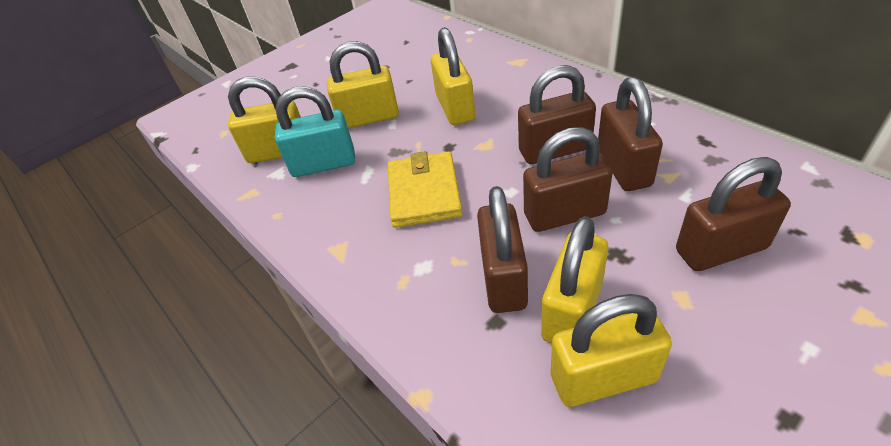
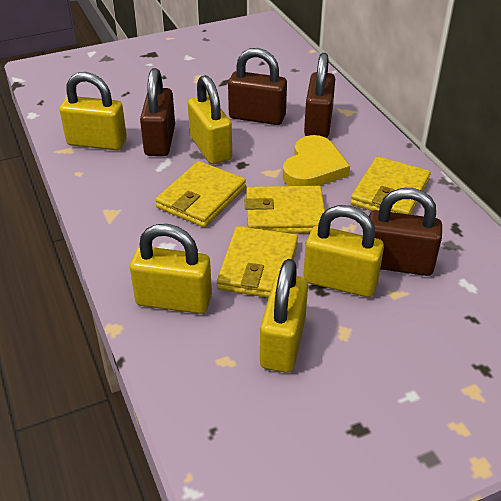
brown padlock: 5 -> 4
turquoise padlock: 1 -> 0
yellow heart: 0 -> 1
yellow wallet: 1 -> 4

